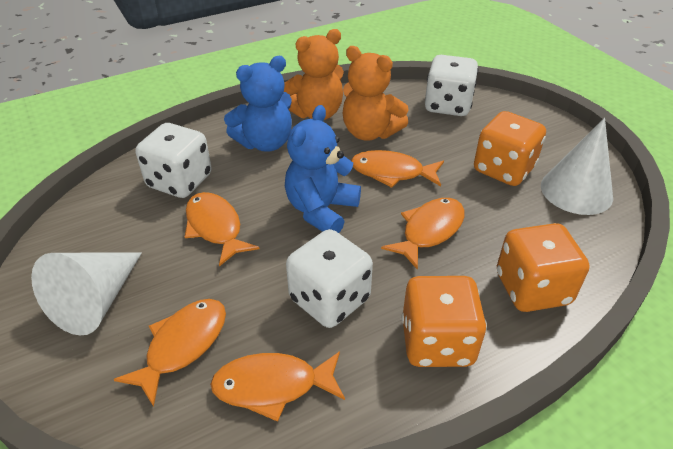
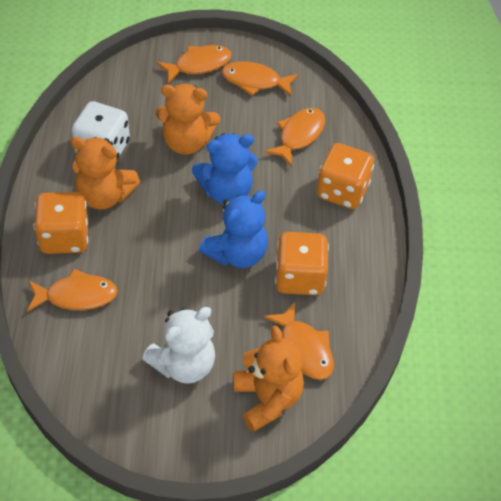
orange teddy bear: 2 -> 3
white cone: 2 -> 0
white dice: 3 -> 1
white teddy bear: 0 -> 1

